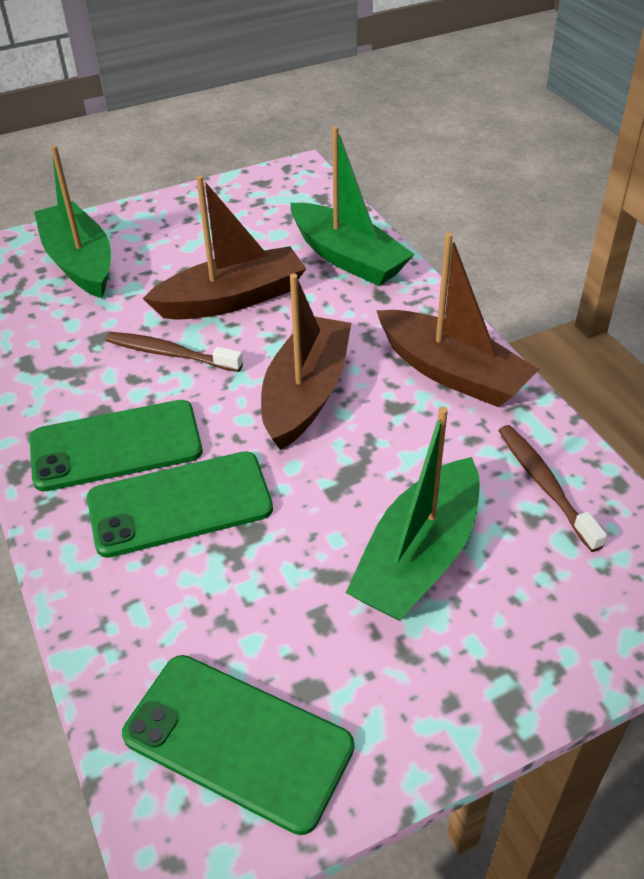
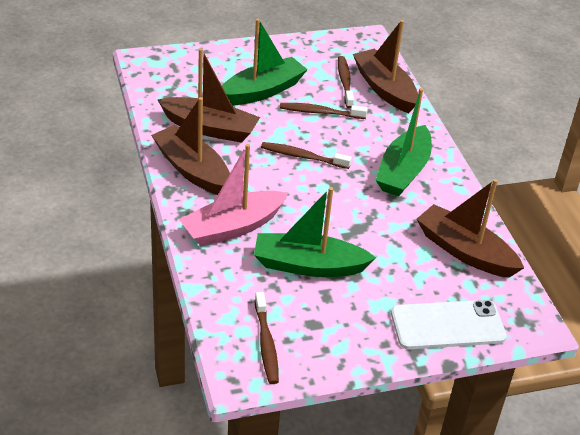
brown boat: 3 -> 4
brown toothbrush: 2 -> 4
green phone: 3 -> 0
pink boat: 0 -> 1
white phone: 0 -> 1

